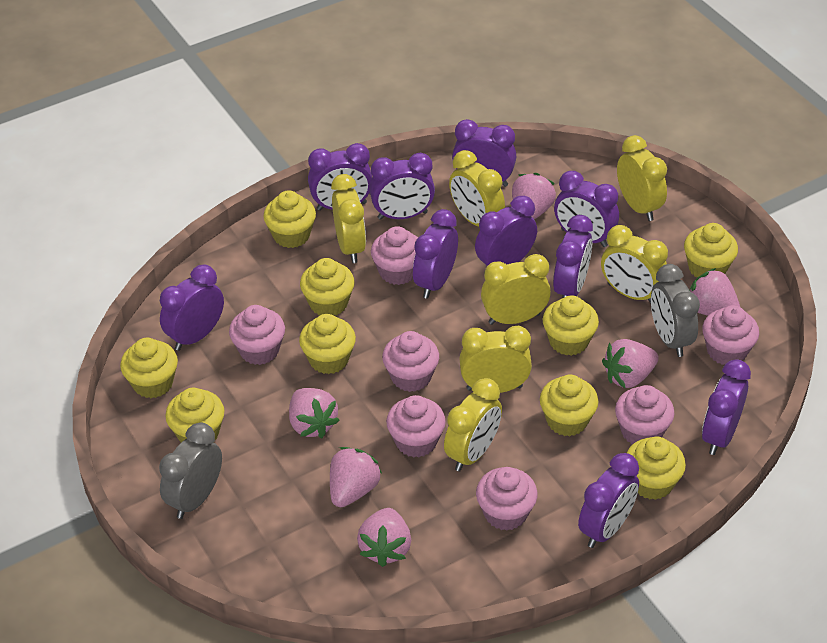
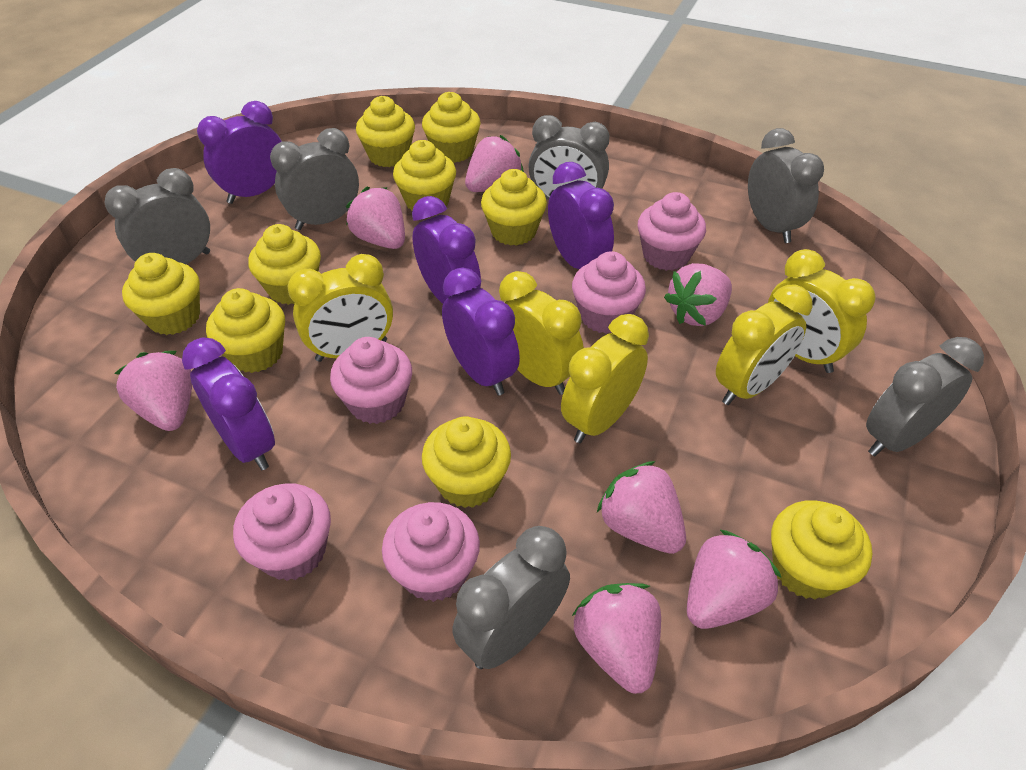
grey clock: 2 -> 6
pink cupcake: 7 -> 5
pink strawberry: 6 -> 7
purple clock: 10 -> 5
yellow clock: 7 -> 5

